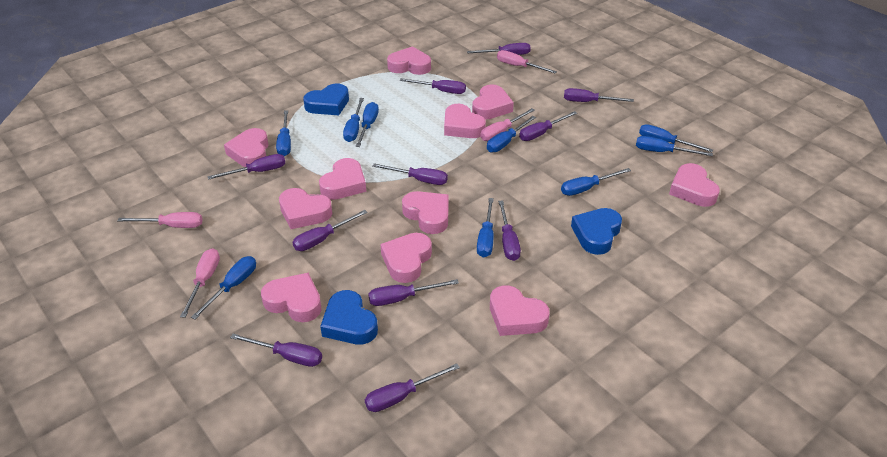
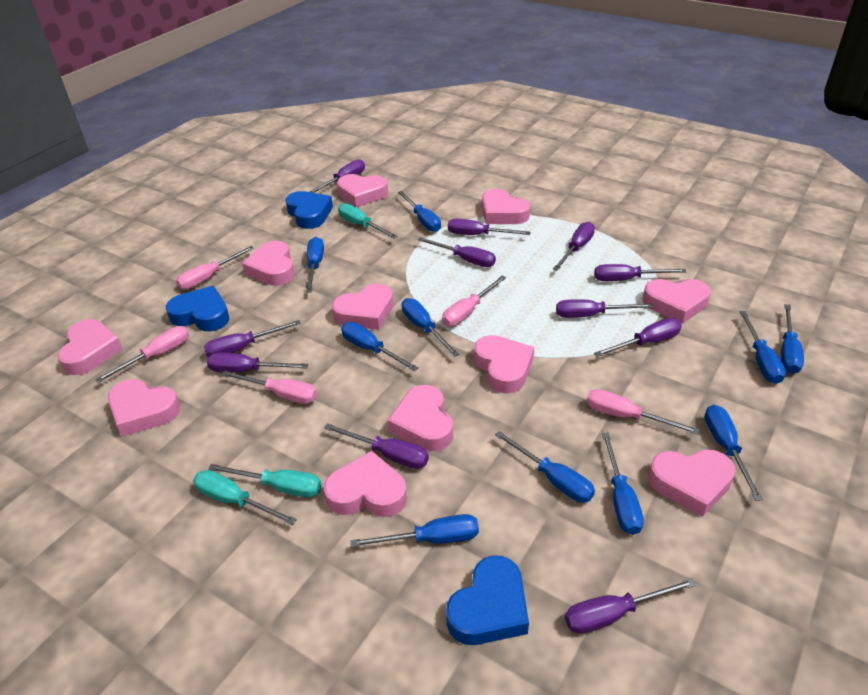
blue screwdriver: 9 -> 10
pink screwdriver: 4 -> 5
turquoise screwdriver: 0 -> 3

